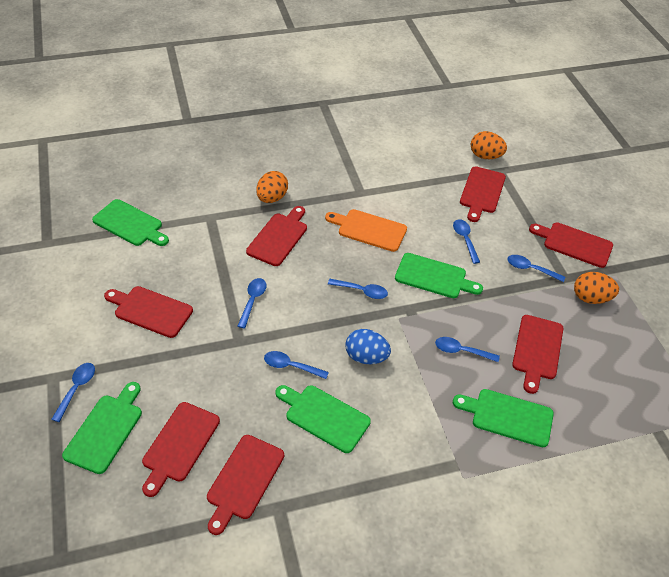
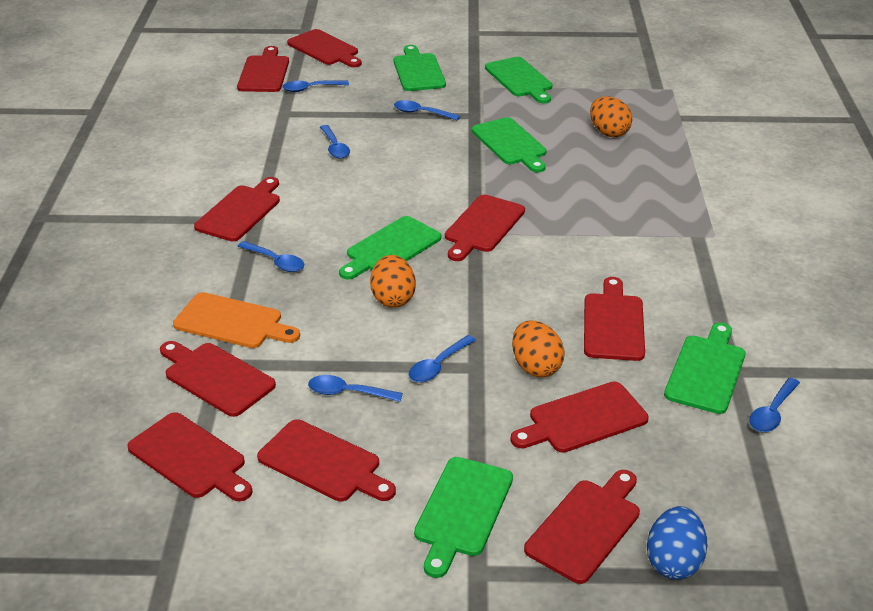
green cutting board: 5 -> 6
red cutting board: 7 -> 10

